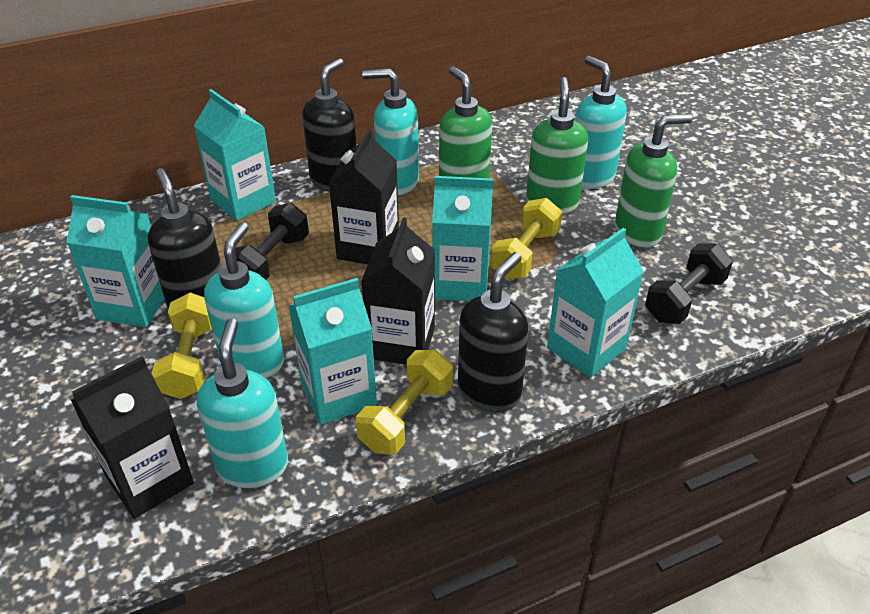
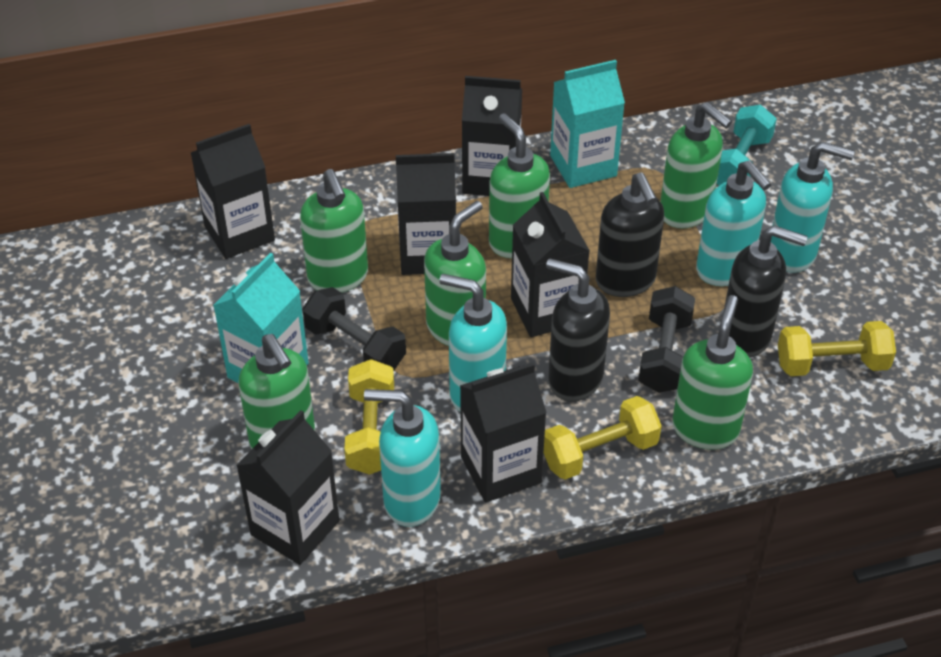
black carton: 3 -> 6
green soap dispenser: 3 -> 6
turquoise carton: 5 -> 2
turquoise dumbbell: 0 -> 1

